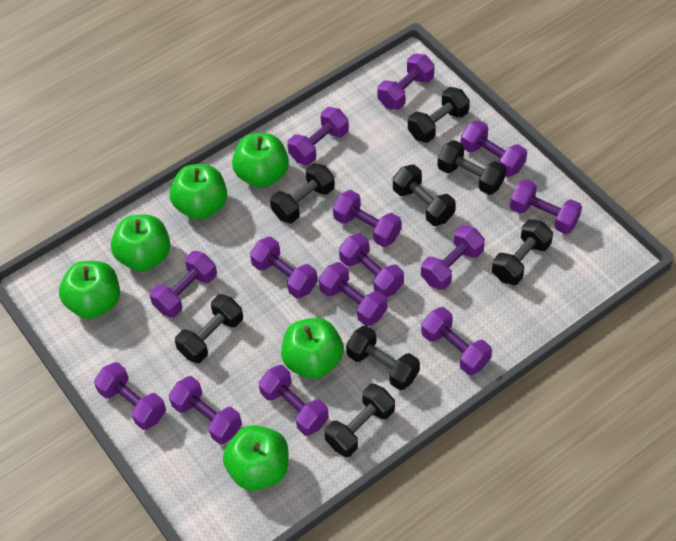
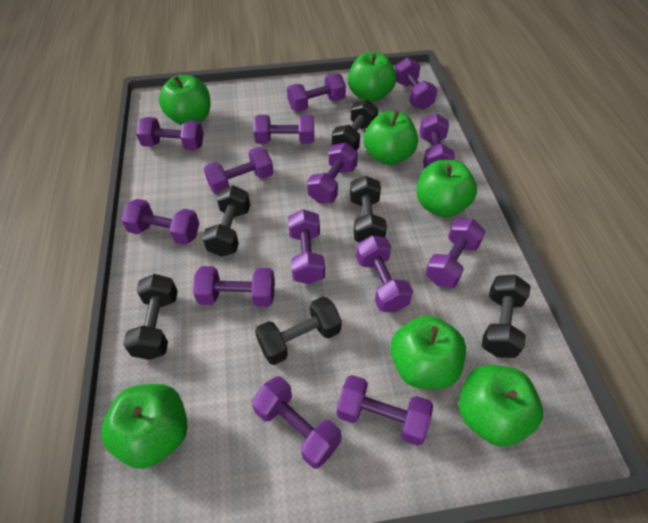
black dumbbell: 8 -> 6
green apple: 6 -> 7

